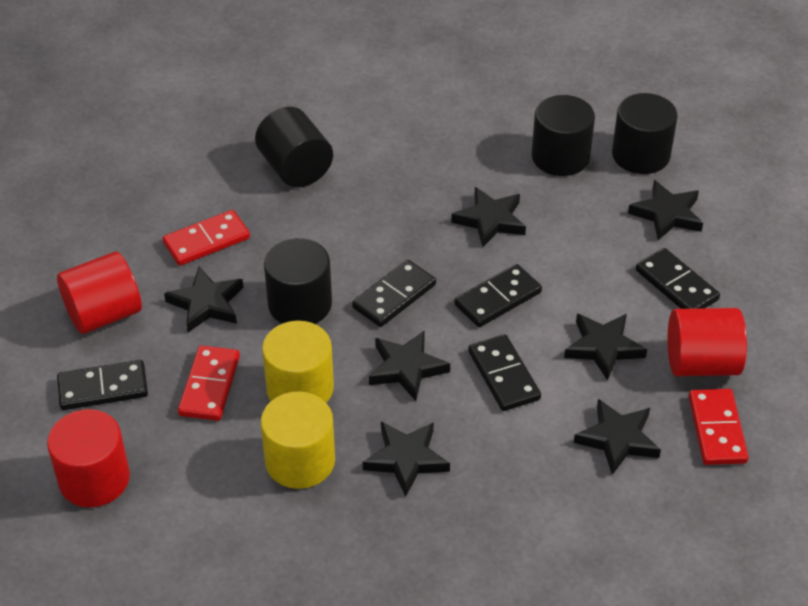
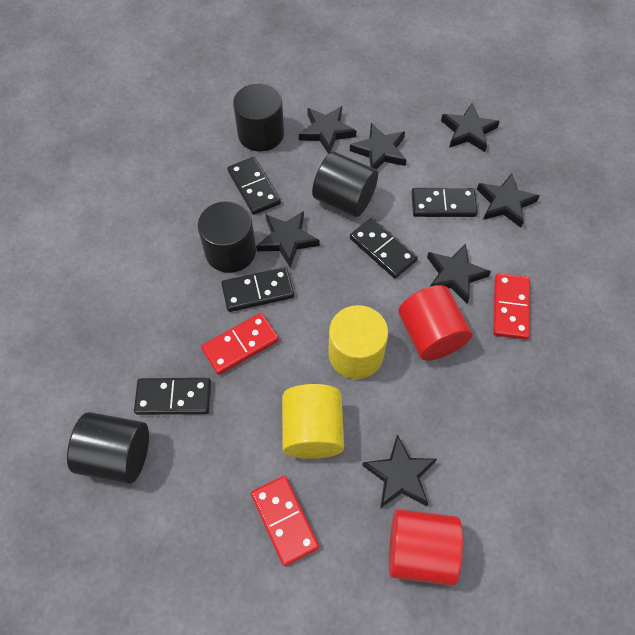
red cylinder: 3 -> 2

